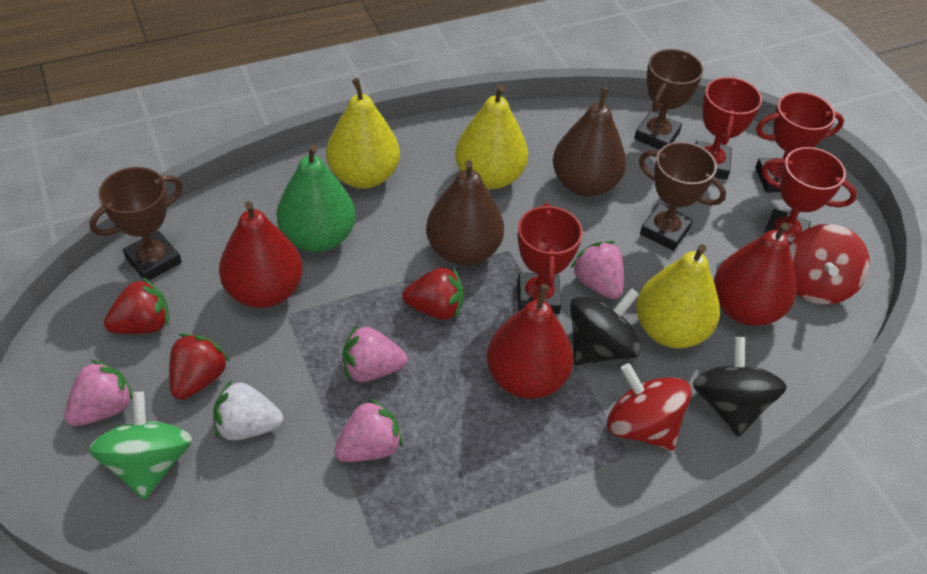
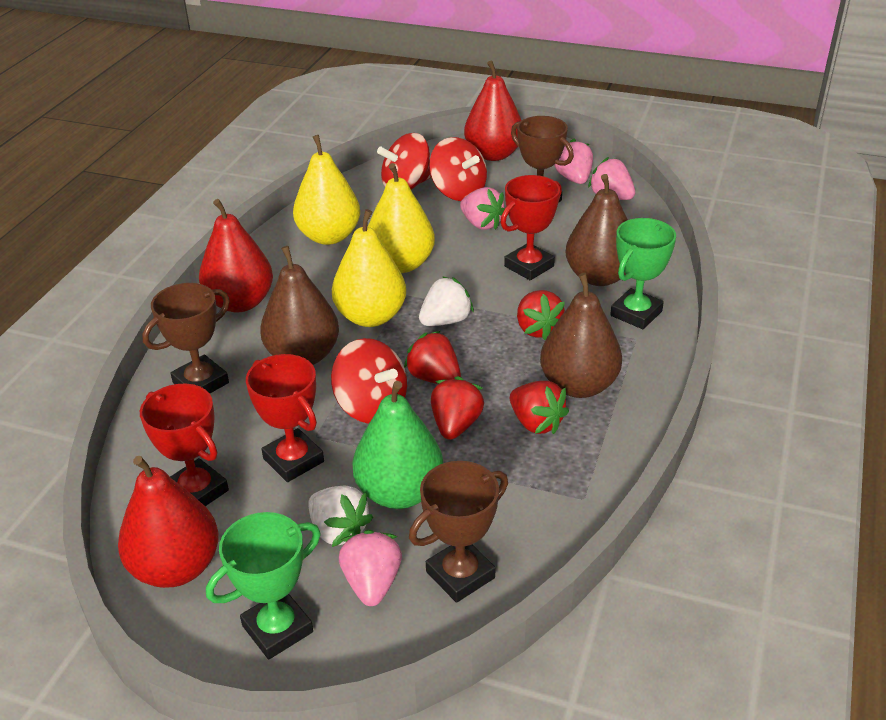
black spinning top: 2 -> 0
brown pear: 2 -> 3
green spinning top: 1 -> 0
green trophy: 0 -> 2
red spinning top: 2 -> 3
red strawberry: 3 -> 4
red trophy: 4 -> 3
white strawberry: 1 -> 2

